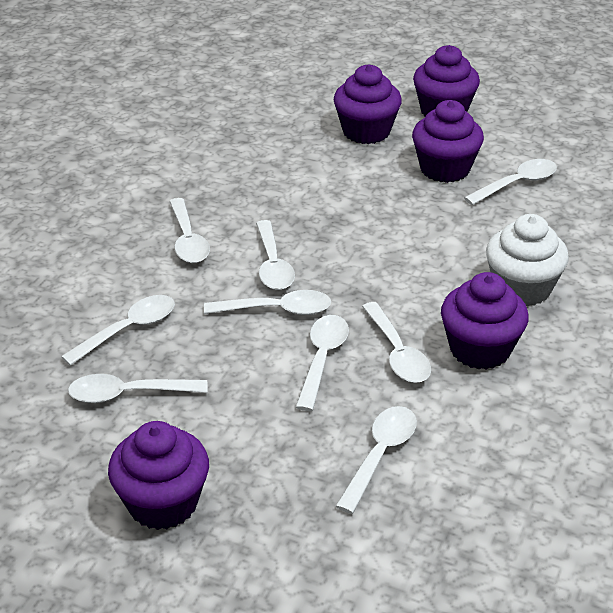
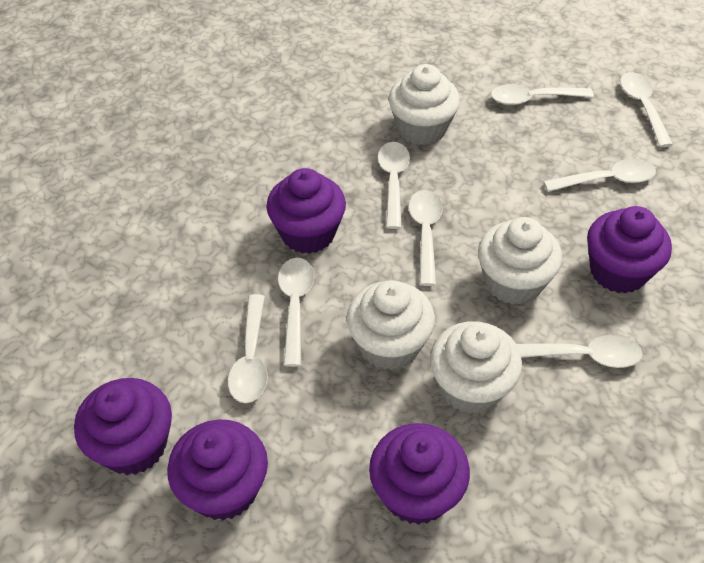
white cupcake: 1 -> 4
white spoon: 9 -> 8

